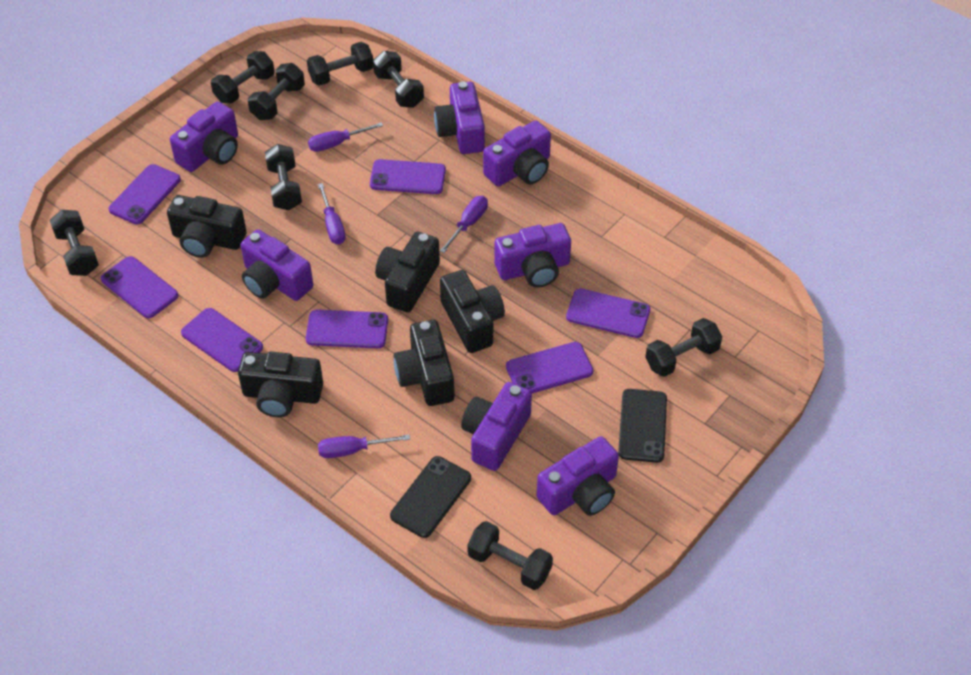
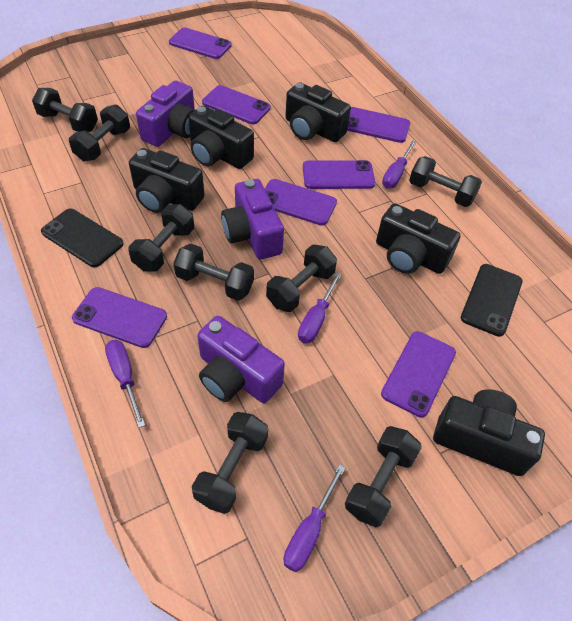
purple camera: 7 -> 3

